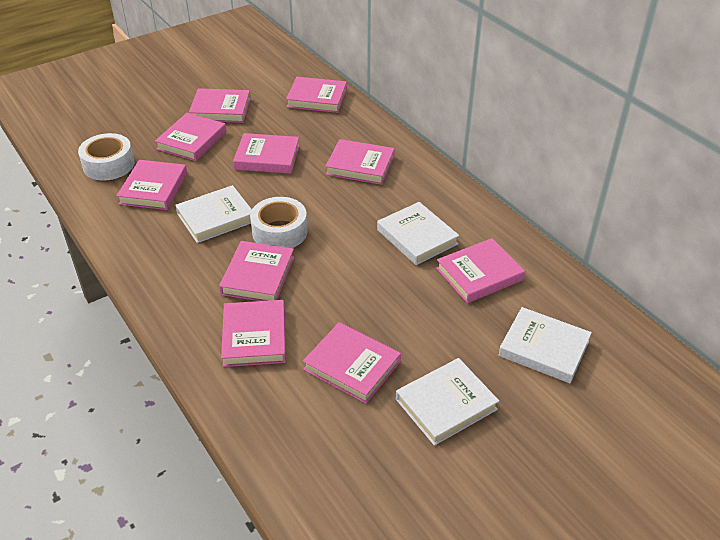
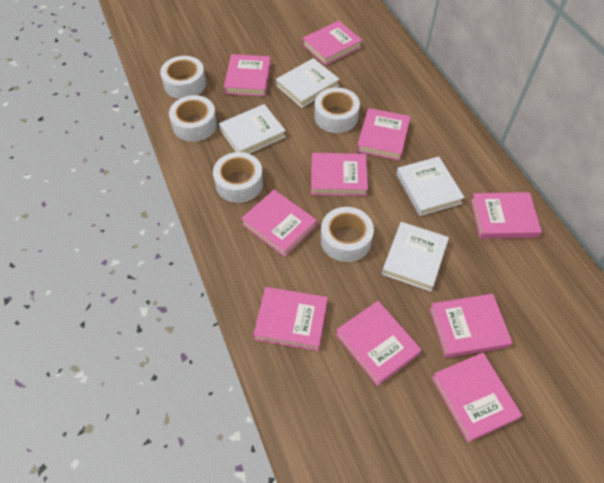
white tape: 2 -> 5

